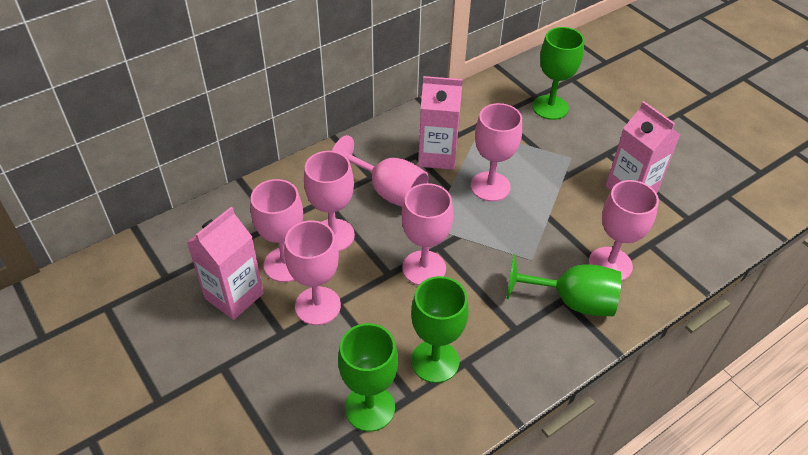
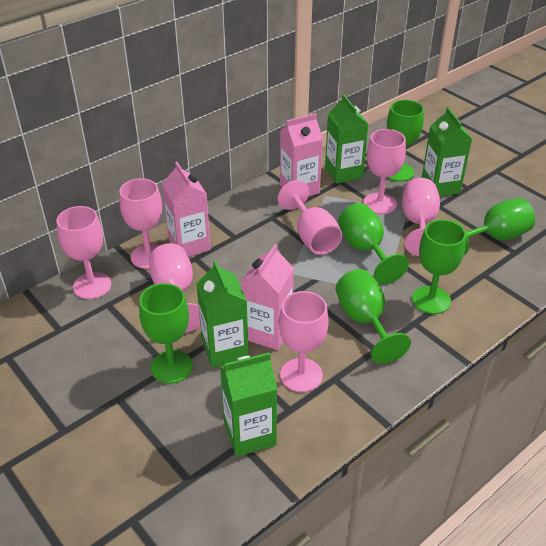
green carton: 0 -> 4
green goblet: 4 -> 6

